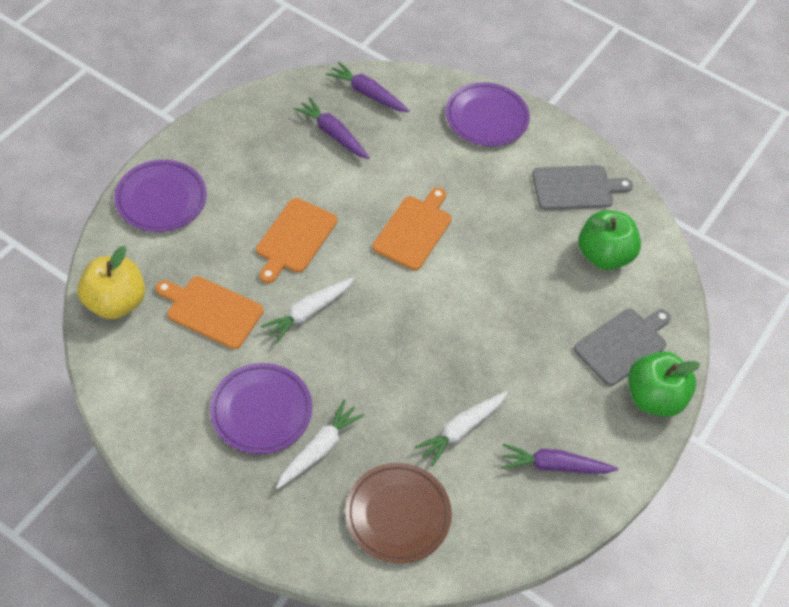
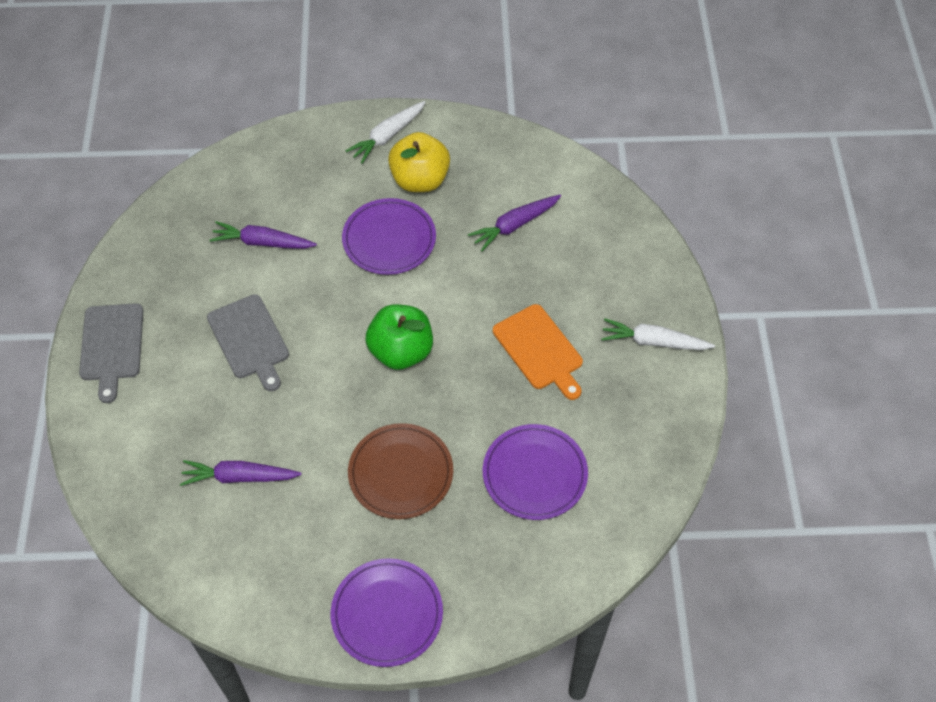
green apple: 2 -> 1
orange cutting board: 3 -> 1
white carrot: 3 -> 2

